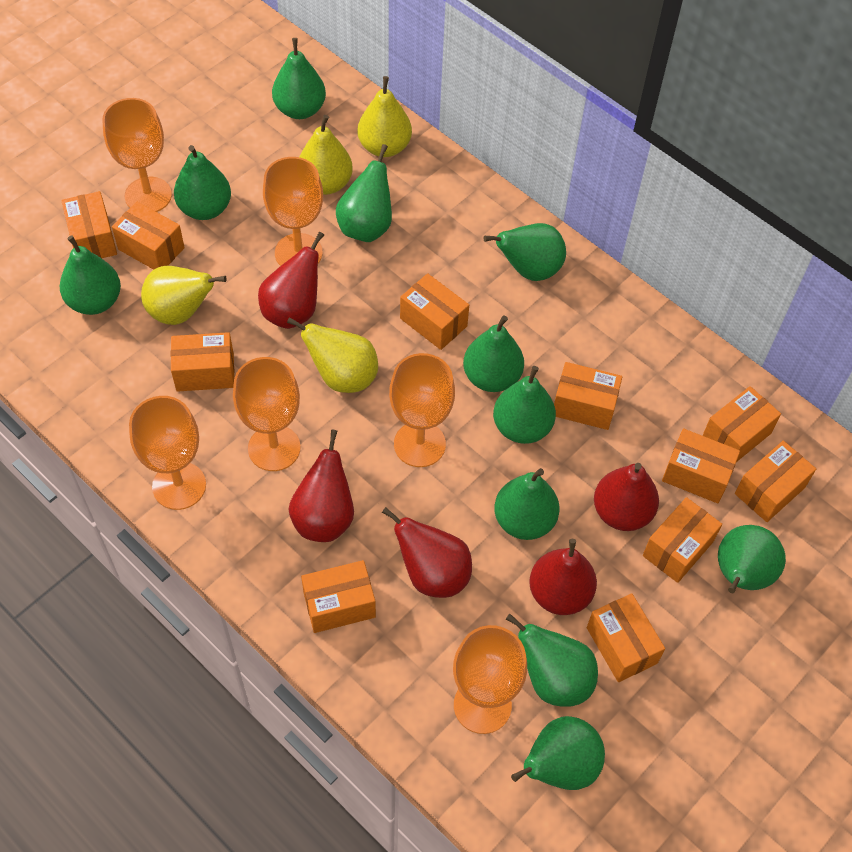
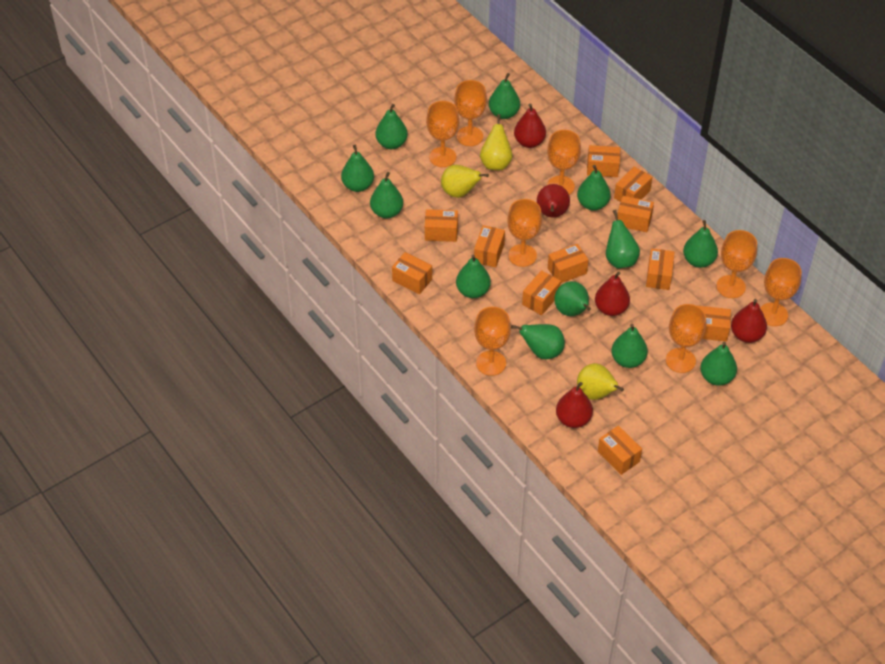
green pear: 11 -> 12
orange goblet: 6 -> 8
yellow pear: 4 -> 3

